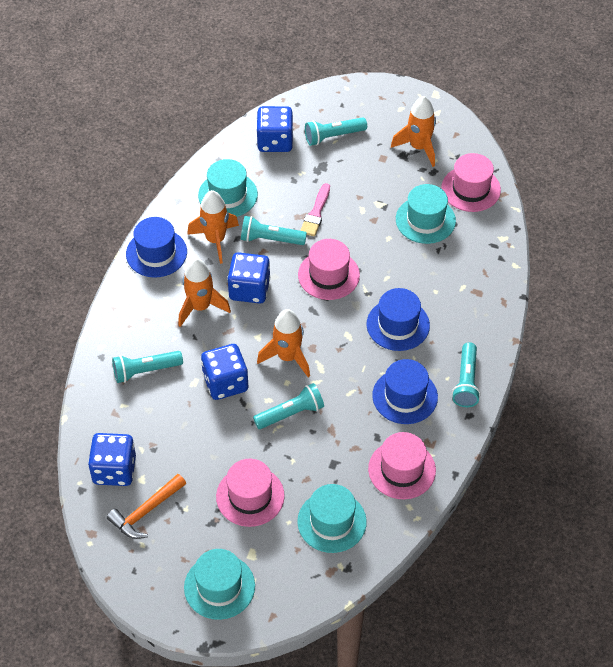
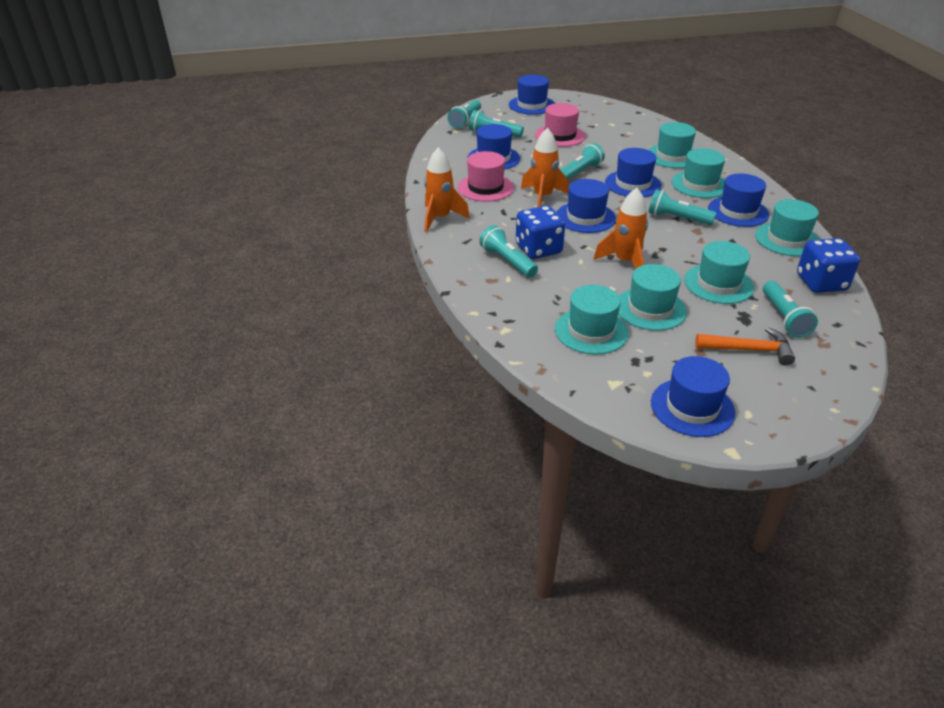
blue dice: 4 -> 2
blue hat: 3 -> 6
orange rocket: 4 -> 3
pink brush: 1 -> 0
pink hat: 4 -> 2
turquoise flashlight: 5 -> 6
turquoise hat: 4 -> 6

